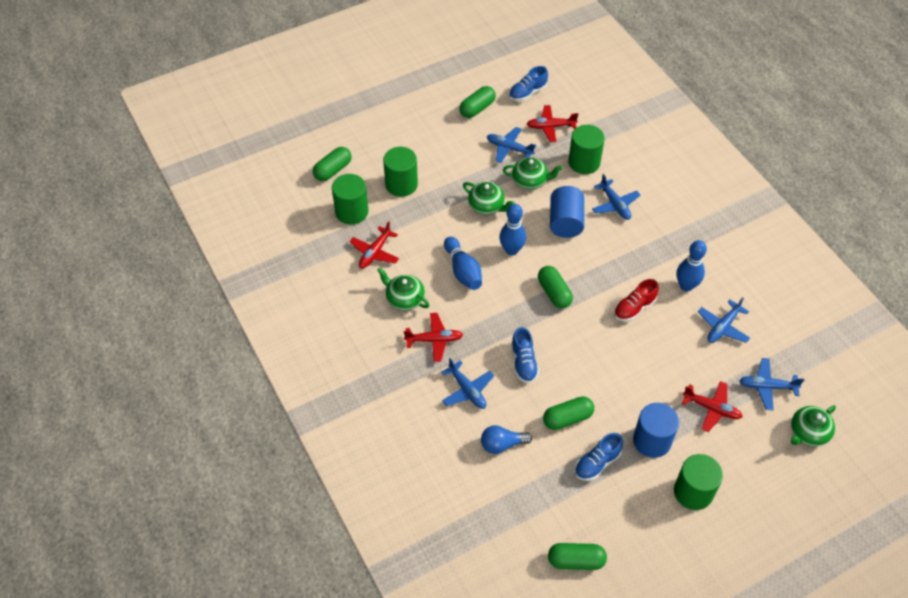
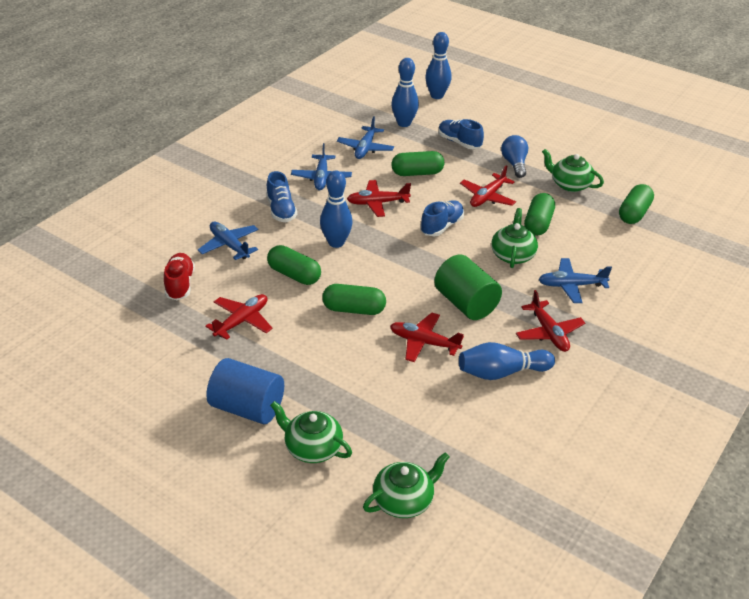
blue bowling pin: 3 -> 4
blue cylinder: 2 -> 1
blue plane: 5 -> 4
green cylinder: 4 -> 1
red plane: 4 -> 5

